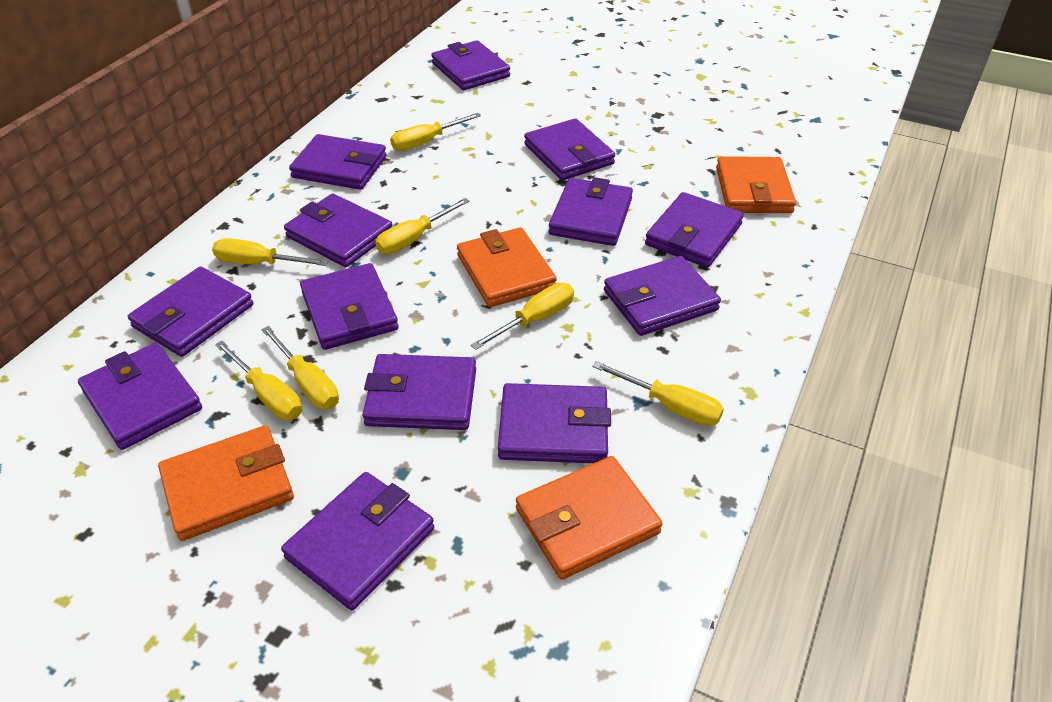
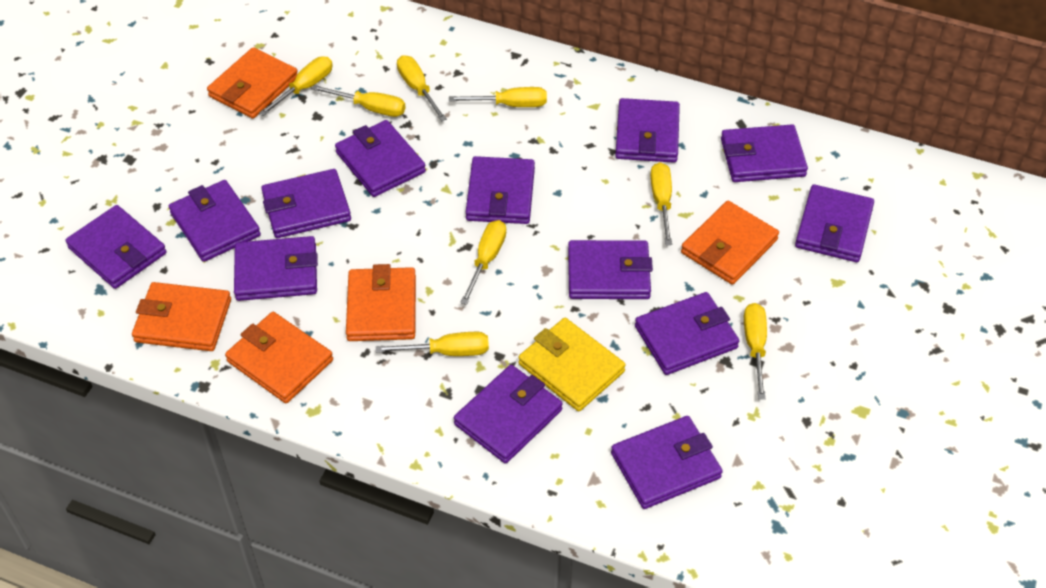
orange wallet: 4 -> 5
yellow screwdriver: 7 -> 8
yellow wallet: 0 -> 1

